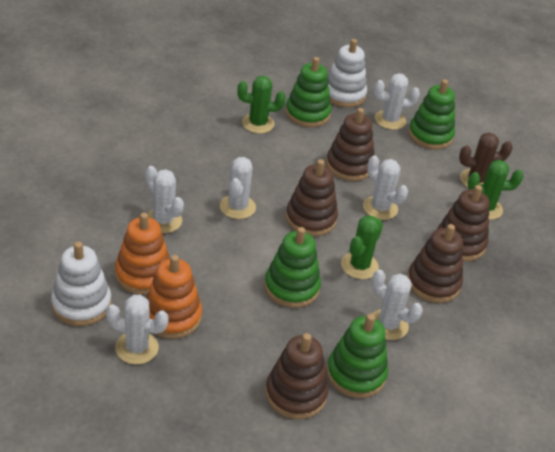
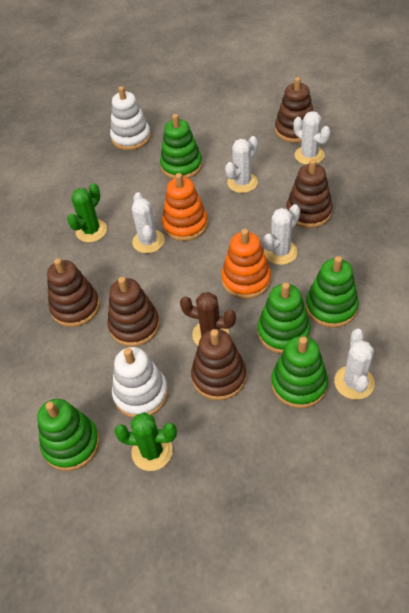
green cactus: 3 -> 2
green stacking toy: 4 -> 5
white cactus: 6 -> 5

